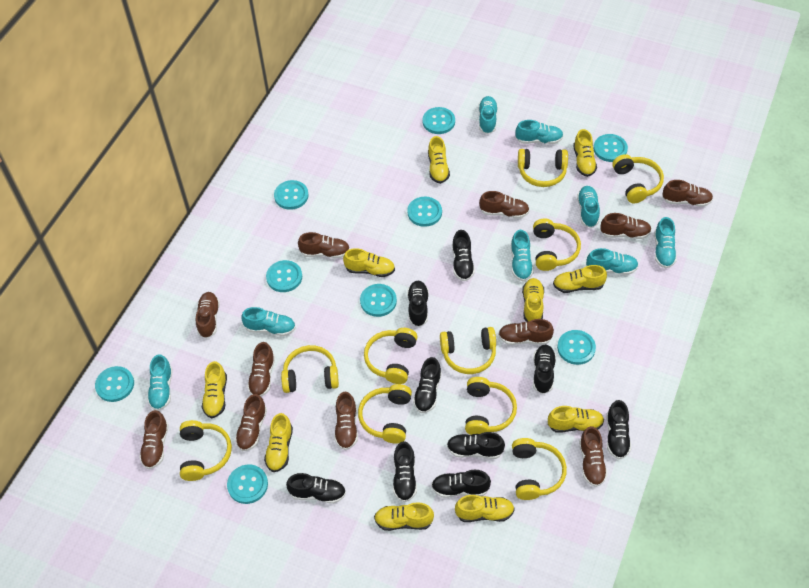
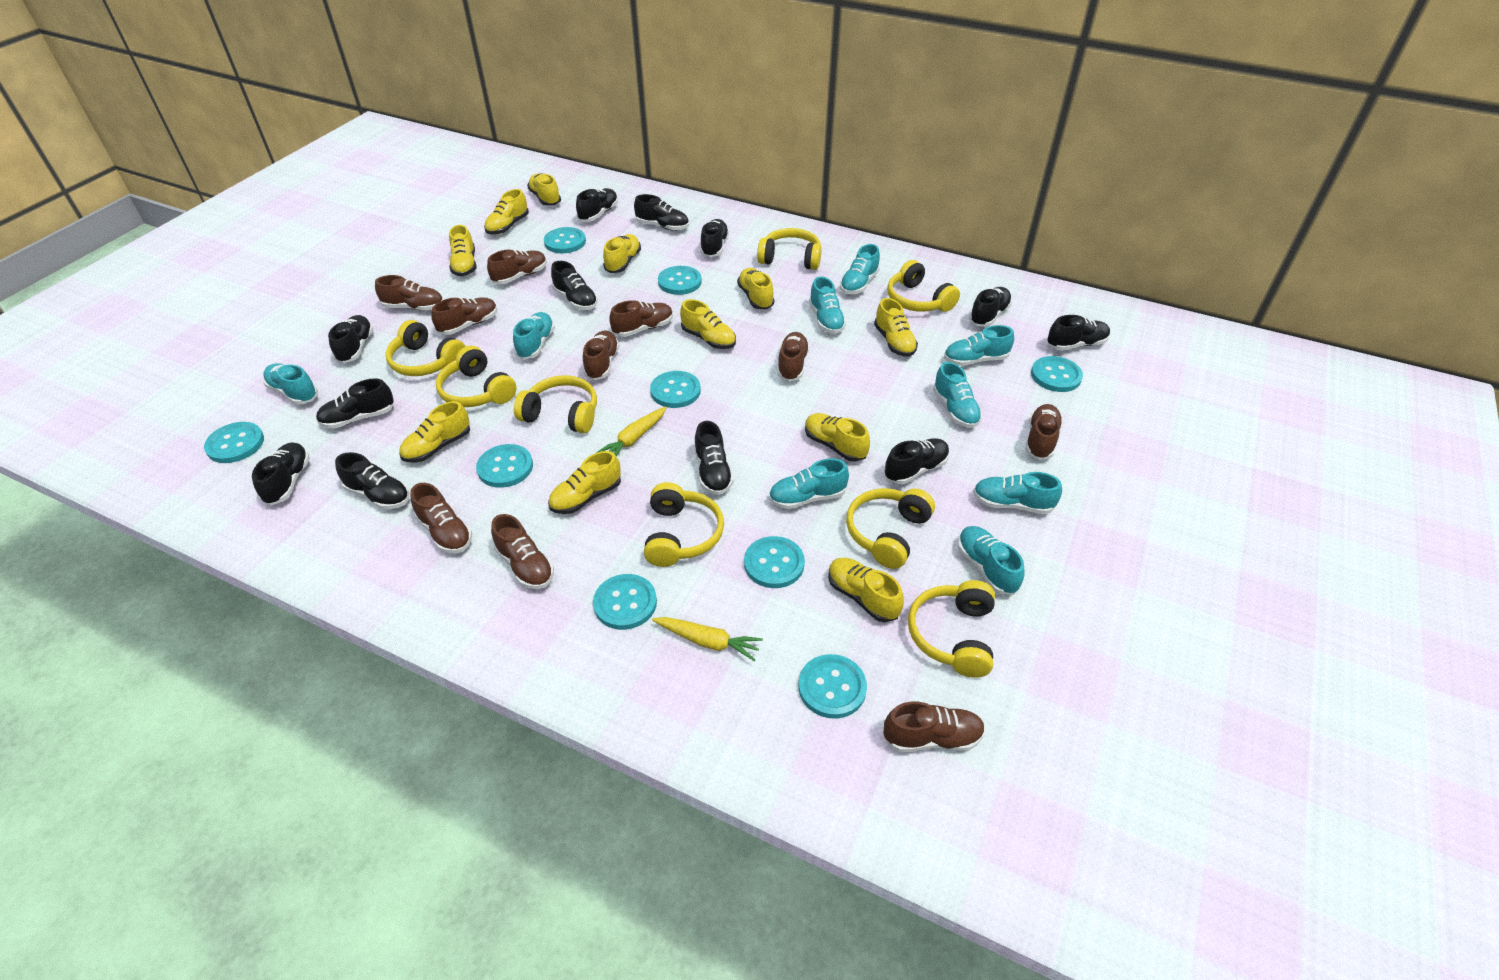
black shoe: 9 -> 12
brown shoe: 11 -> 10
turquoise shoe: 8 -> 9
yellow carrot: 0 -> 2
yellow headphones: 10 -> 8
yellow shoe: 10 -> 11

